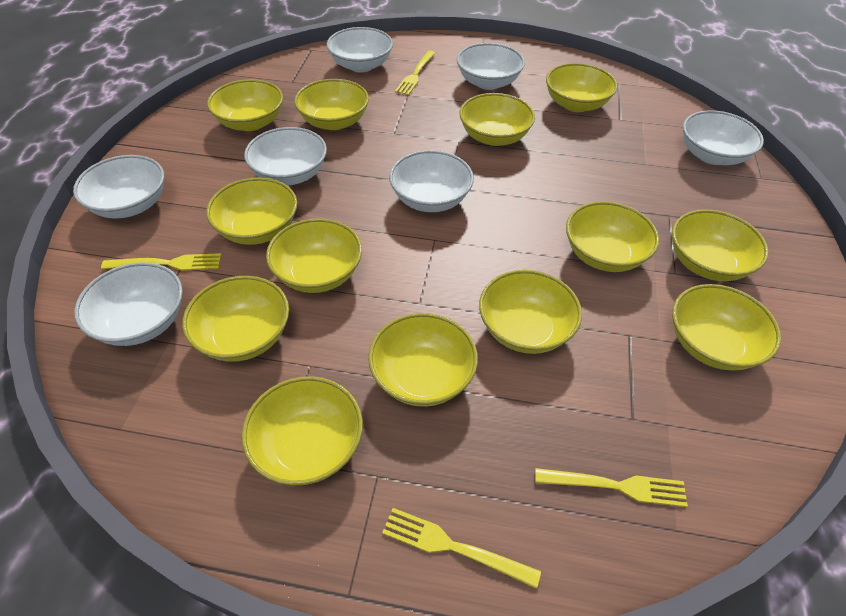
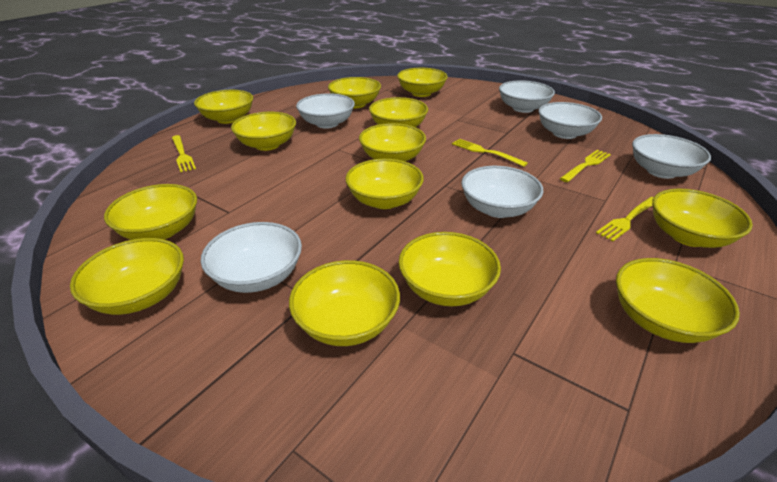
white bowl: 7 -> 6

